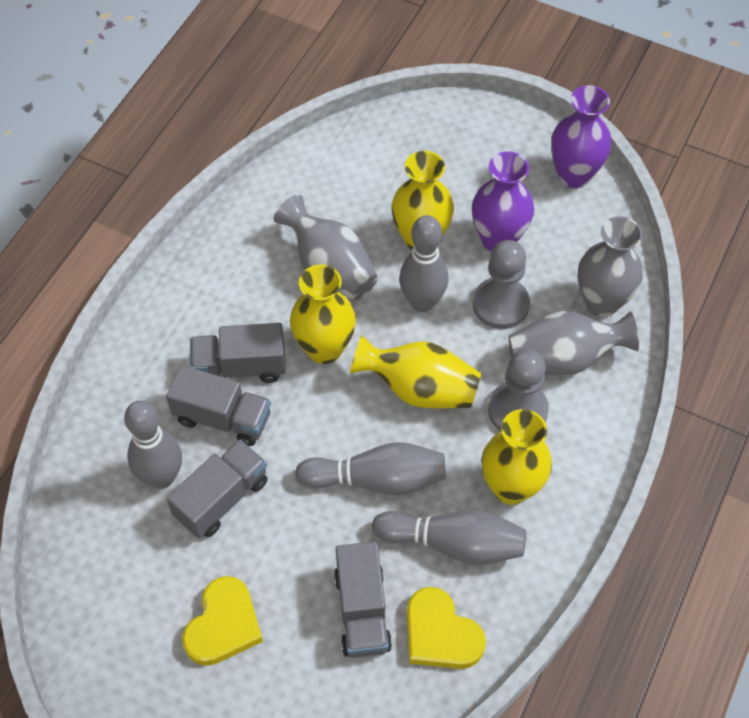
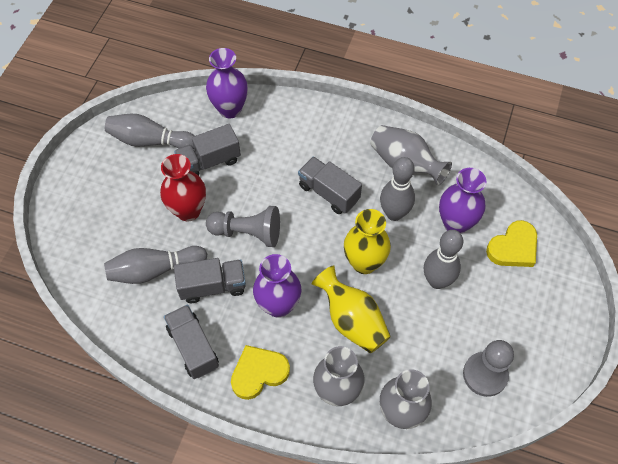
purple vase: 2 -> 3
red vase: 0 -> 1
yellow vase: 4 -> 2

